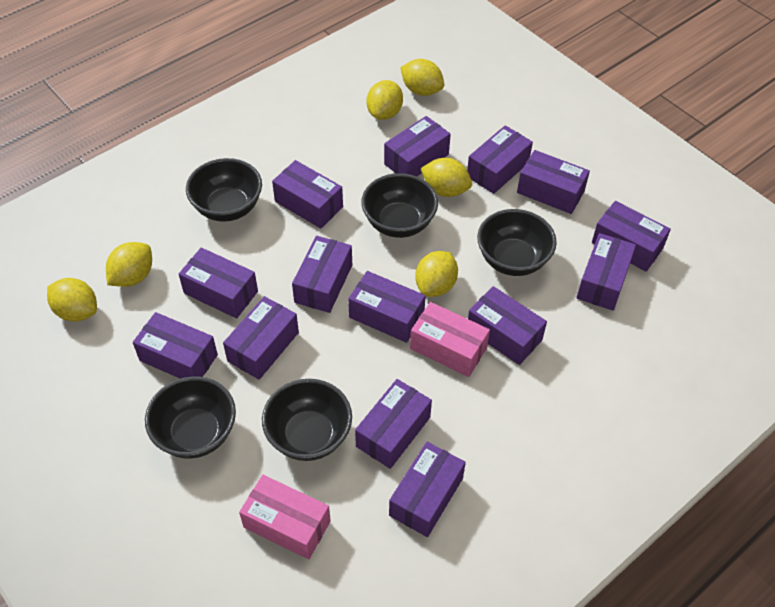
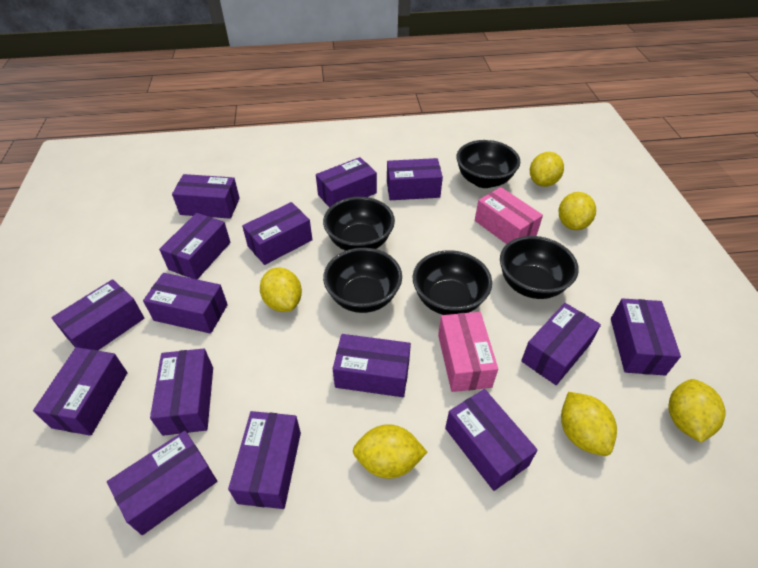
purple box: 14 -> 15

